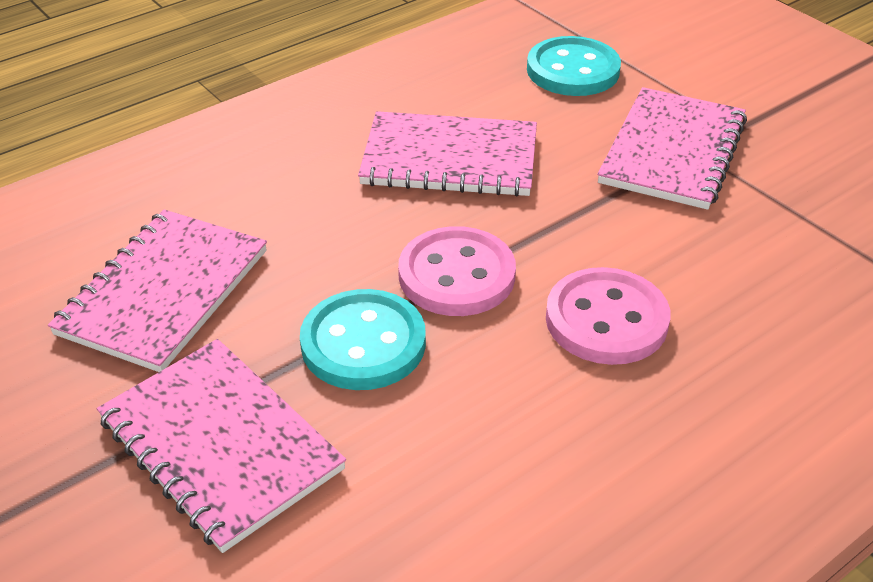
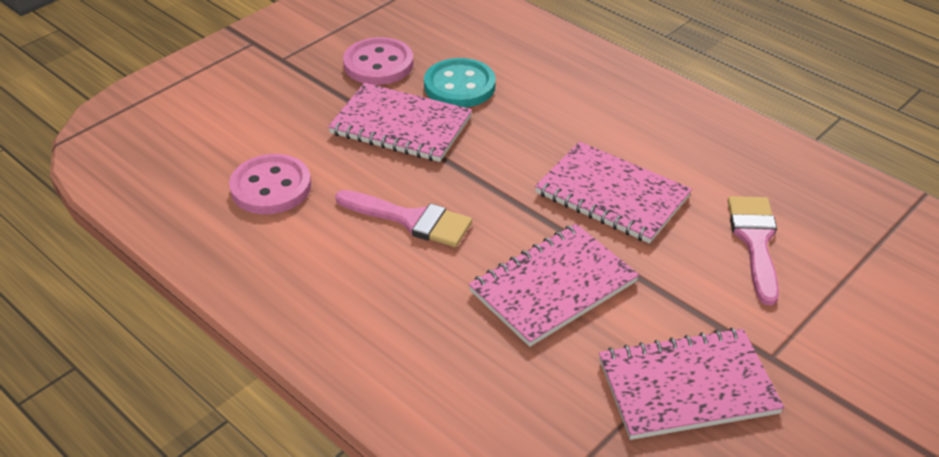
pink brush: 0 -> 2
turquoise button: 2 -> 1

